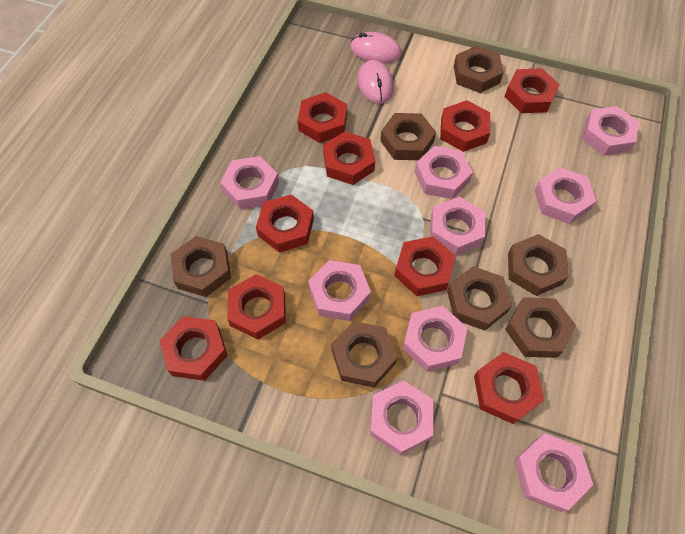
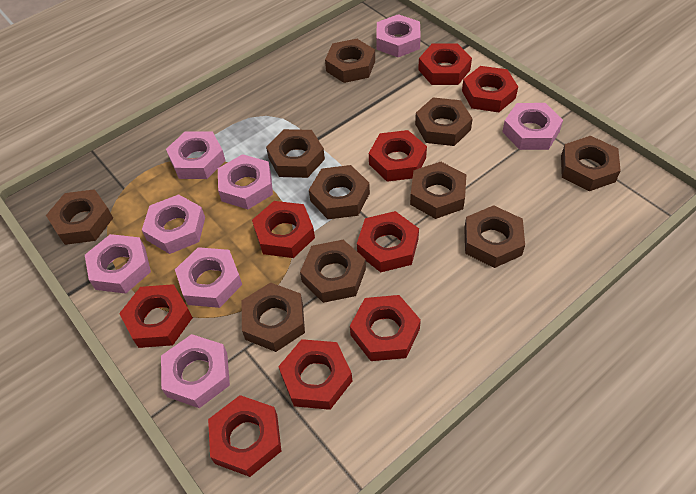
brown nut: 7 -> 10
pink mouse: 2 -> 0
pink nut: 9 -> 8

